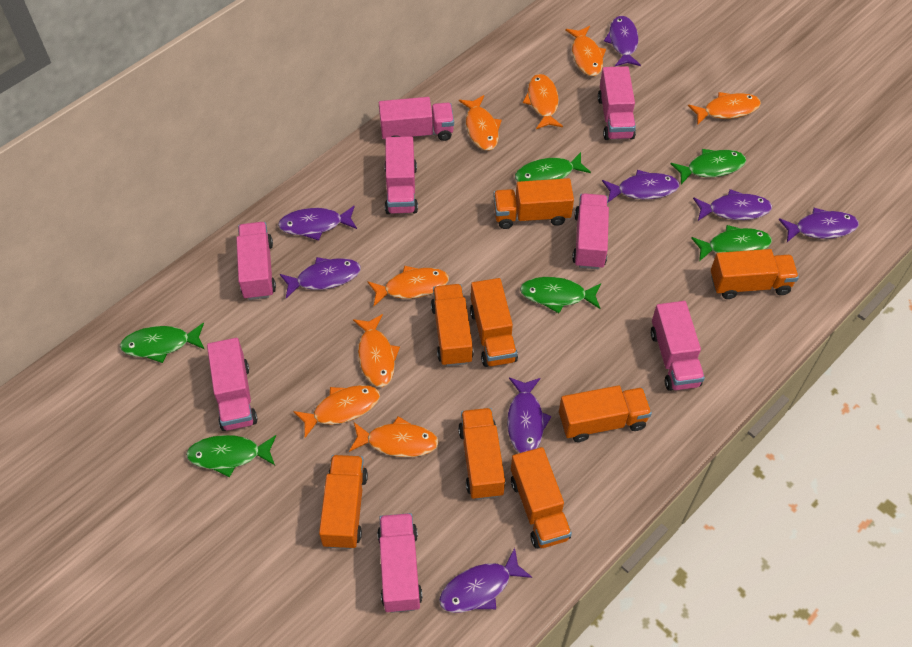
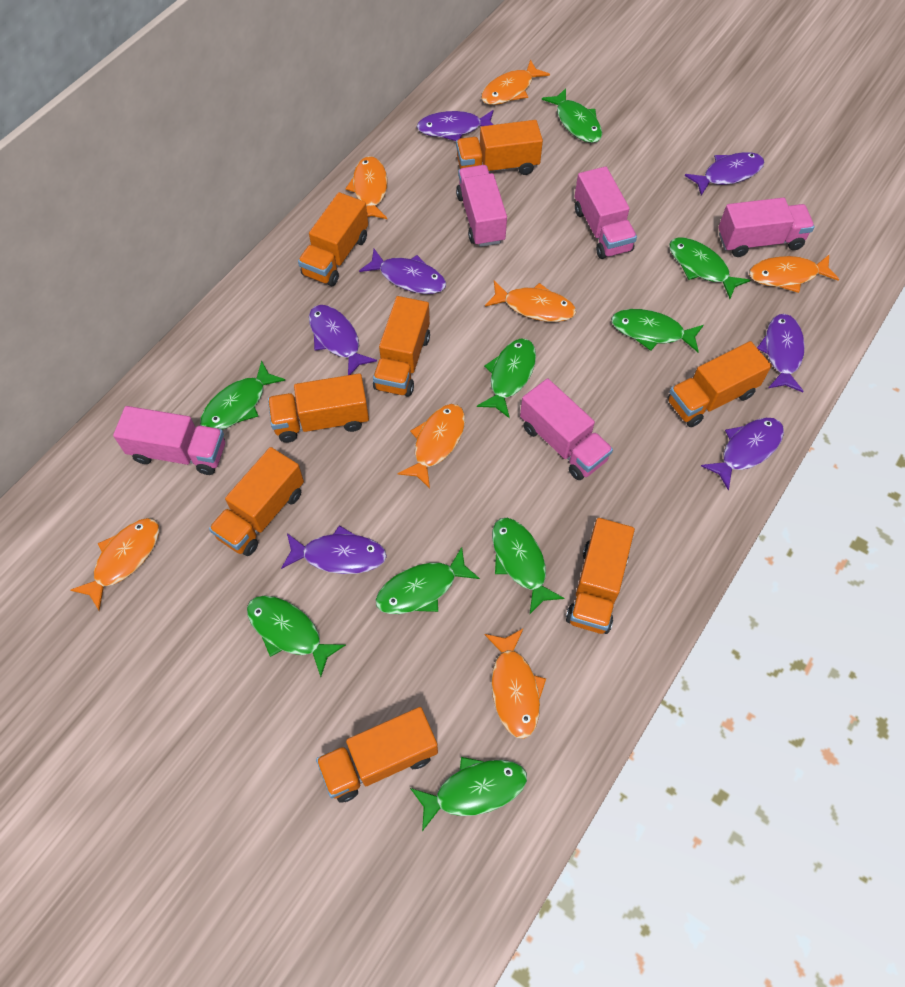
green fish: 6 -> 9
orange fish: 8 -> 7
pink truck: 8 -> 5
purple fish: 8 -> 7

